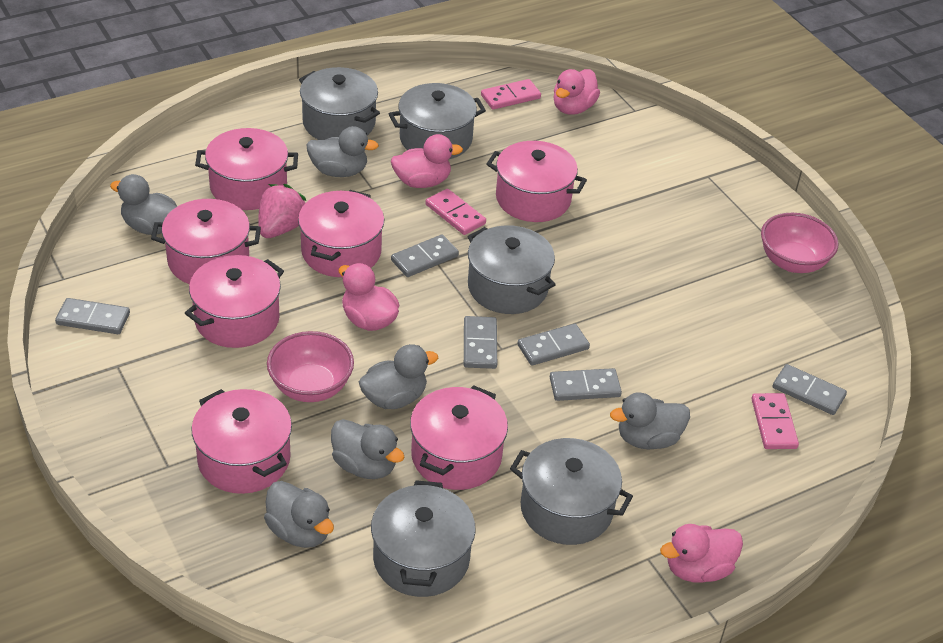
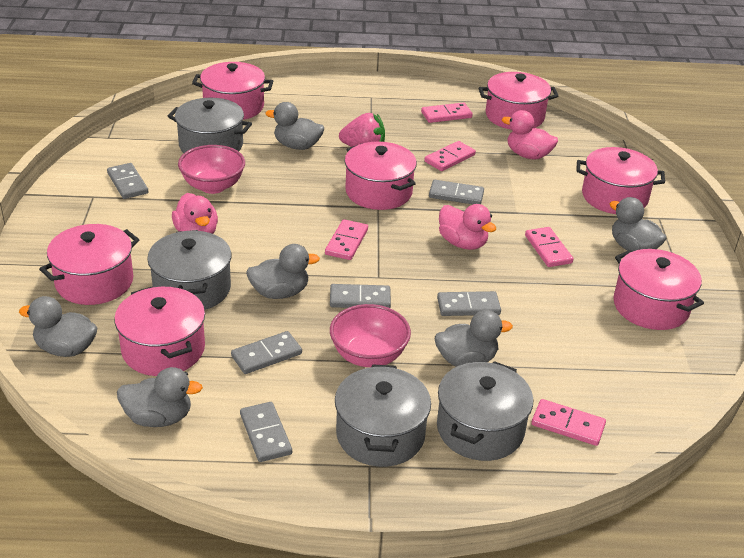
grey pot: 5 -> 4
pink domino: 3 -> 5
pink duck: 4 -> 3

